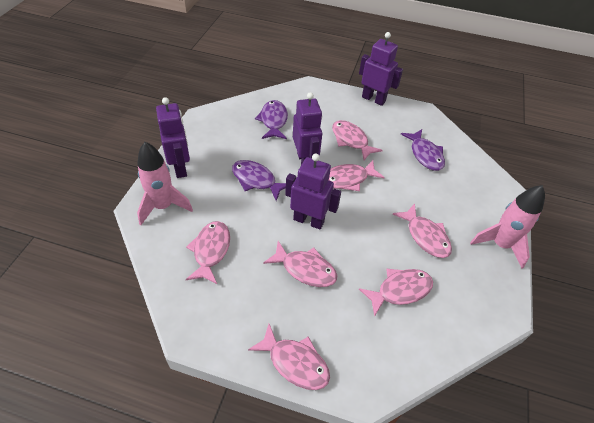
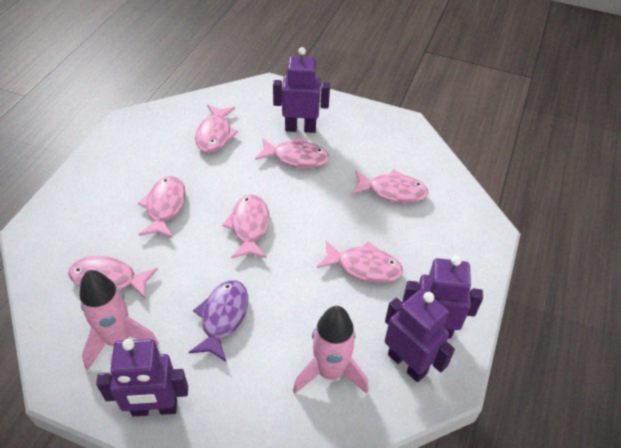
purple fish: 3 -> 1

